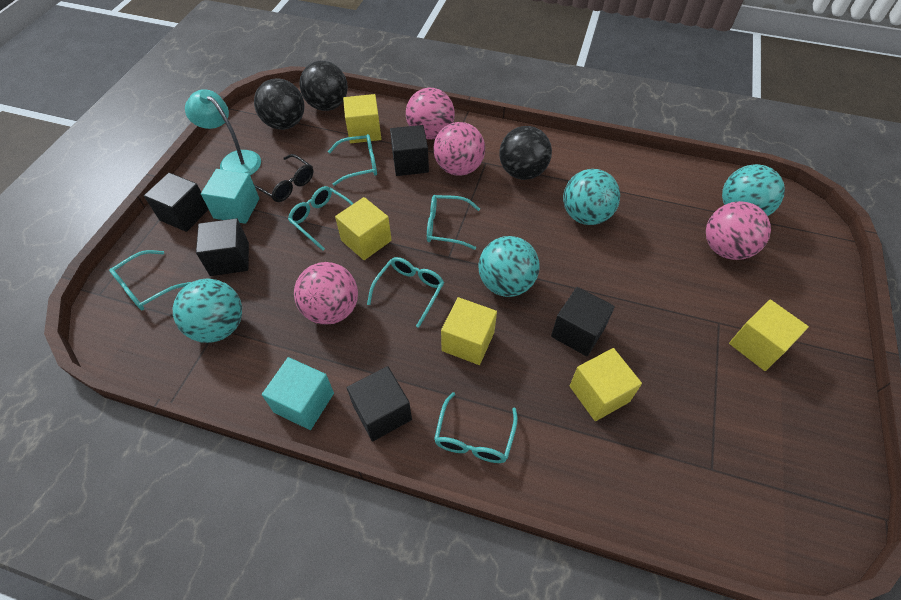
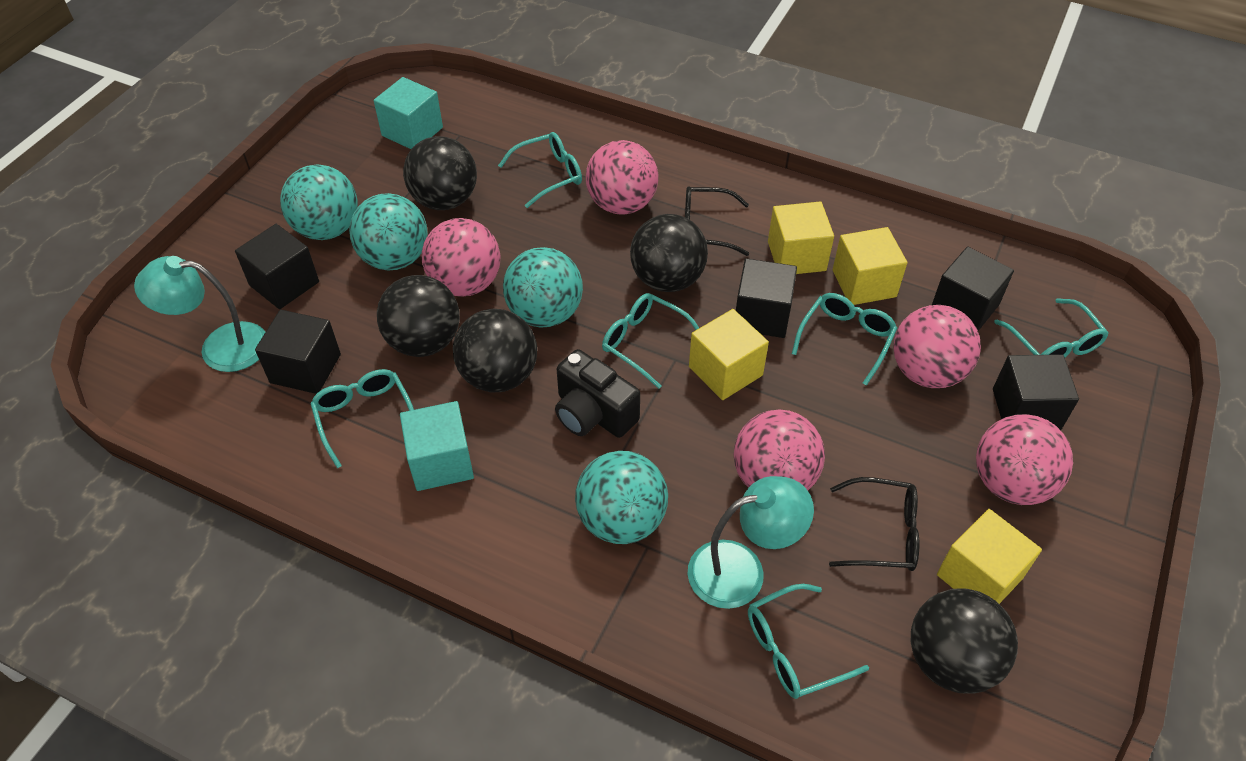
black ball: 3 -> 5
black camera: 0 -> 1
black glasses: 1 -> 2
pink ball: 4 -> 5
turquoise lamp: 1 -> 2
yellow cube: 5 -> 4

